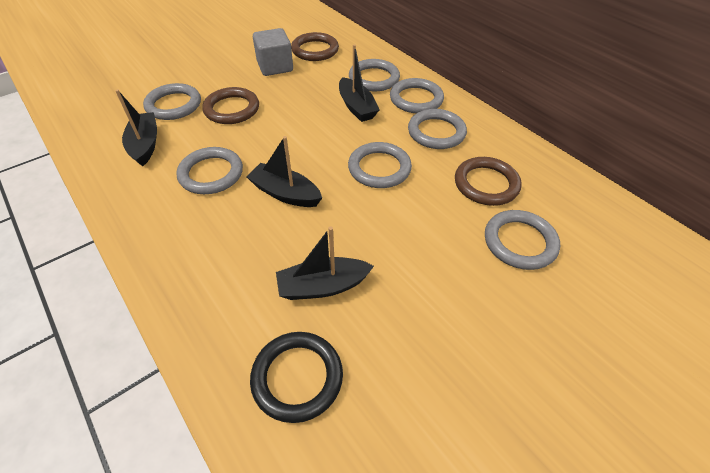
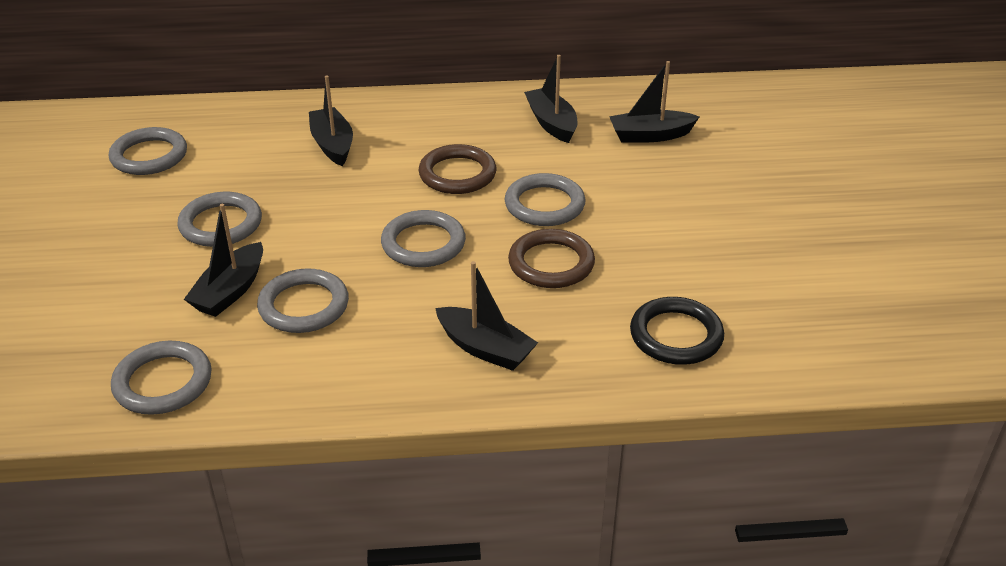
black boat: 4 -> 5
brown ring: 3 -> 2
grey cube: 1 -> 0
grey ring: 7 -> 6

